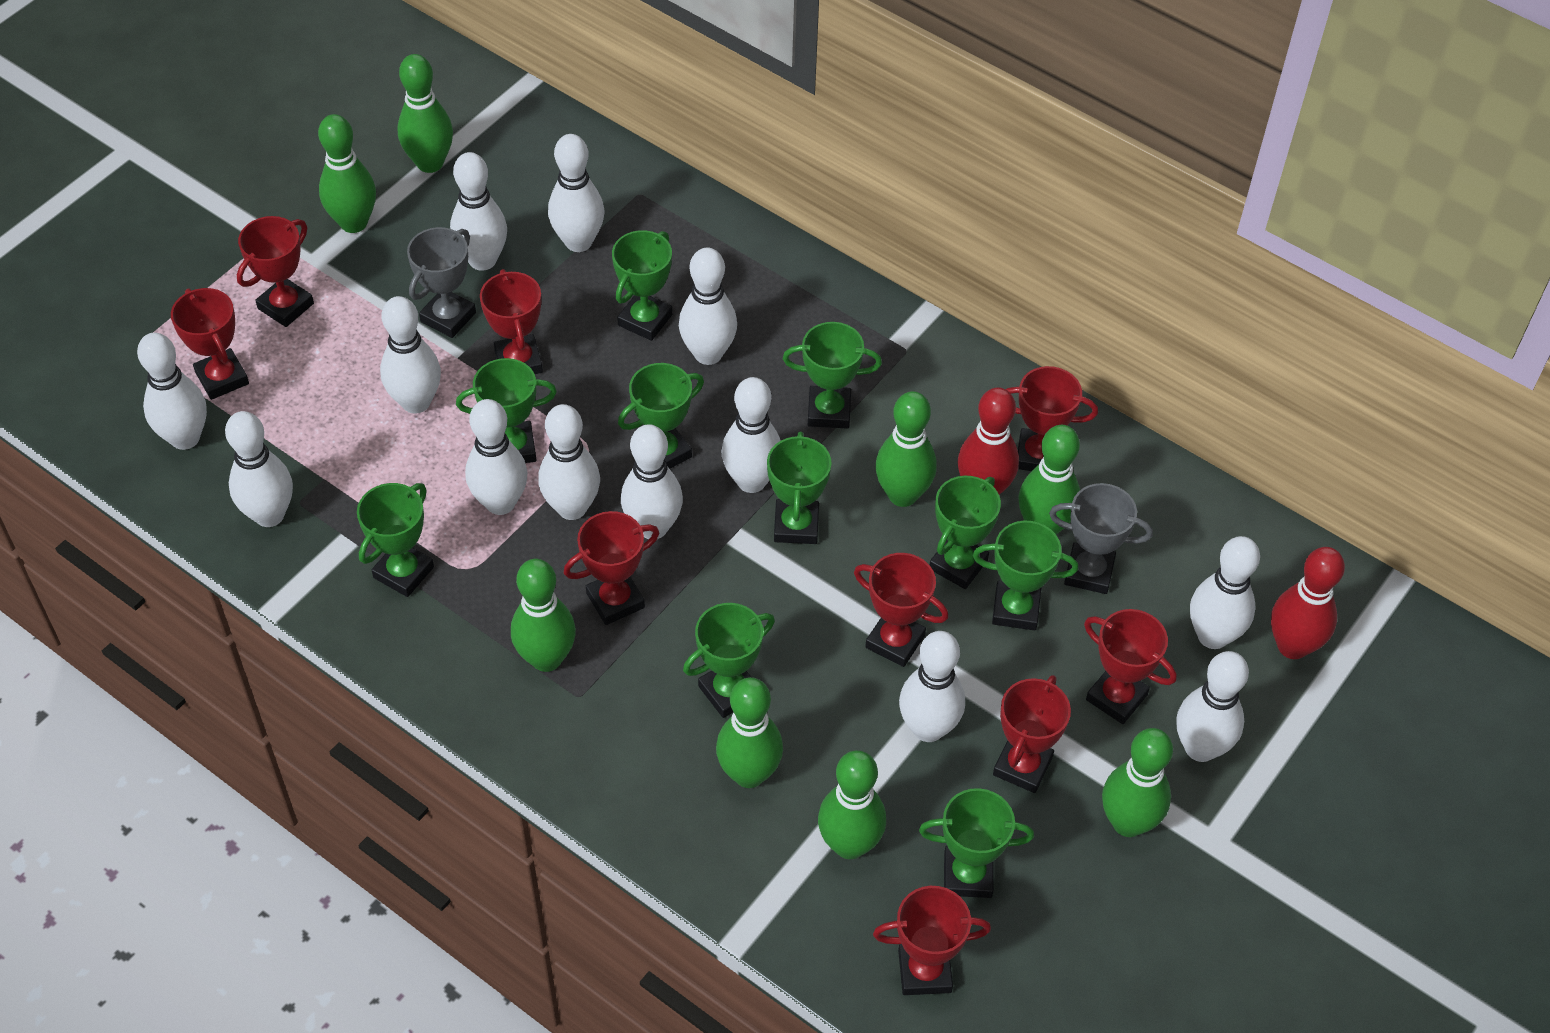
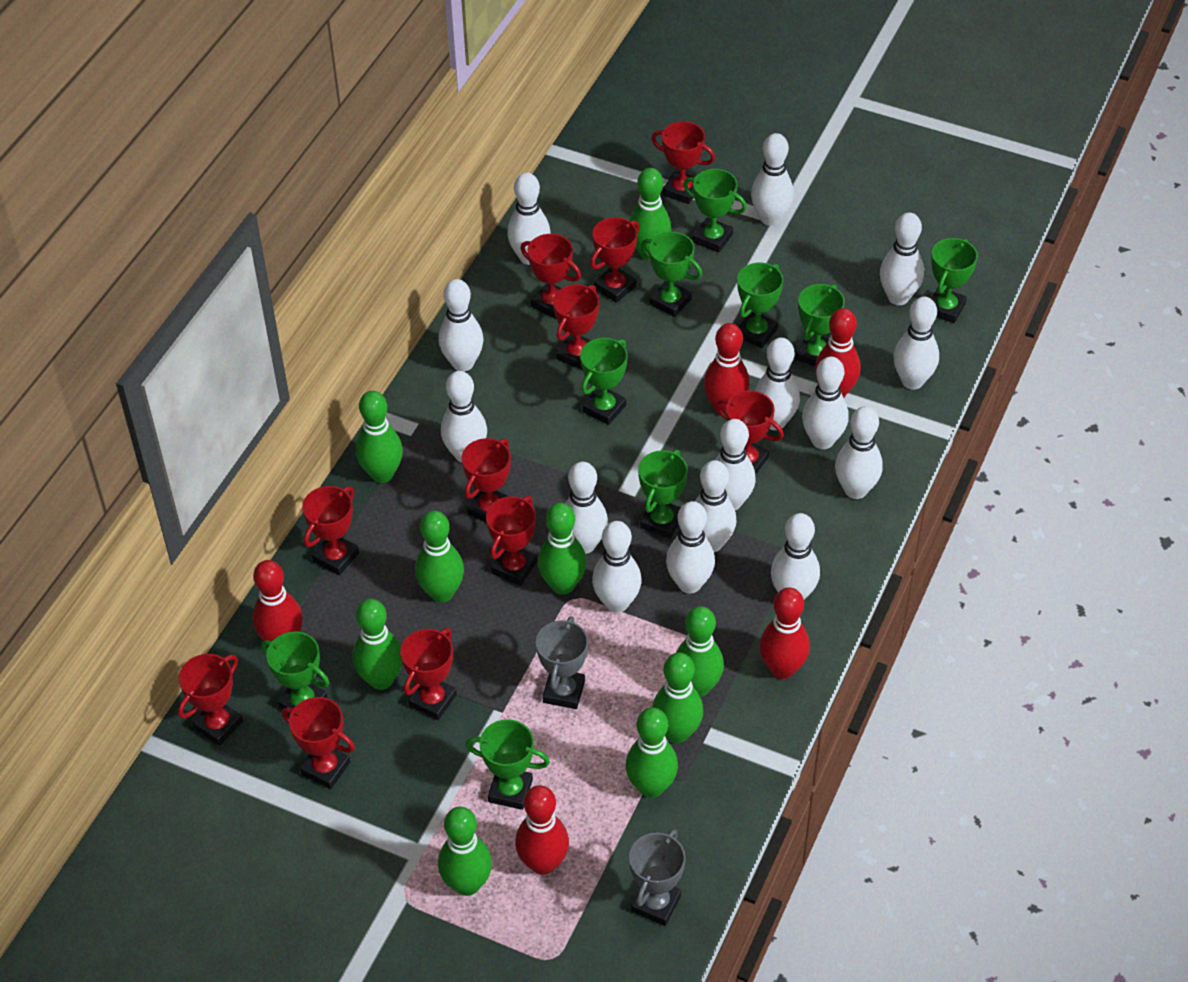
green bowling pin: 8 -> 9
green trophy: 10 -> 9
red bowling pin: 2 -> 5
red trophy: 9 -> 11
white bowling pin: 13 -> 15

